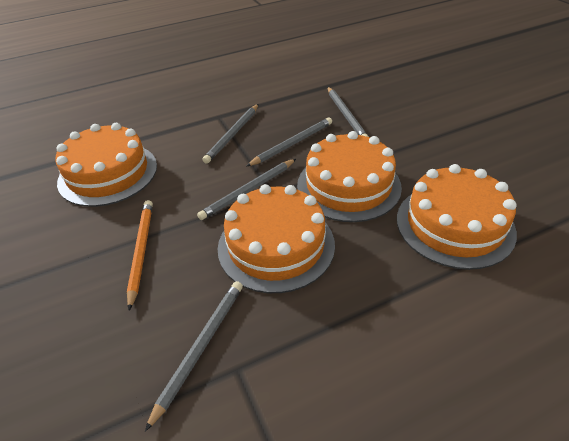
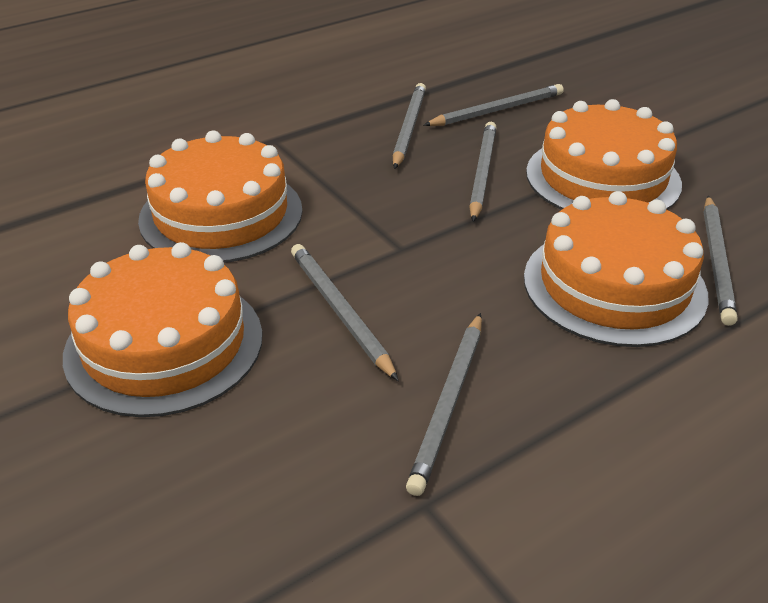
grey pencil: 5 -> 6
orange pencil: 1 -> 0

